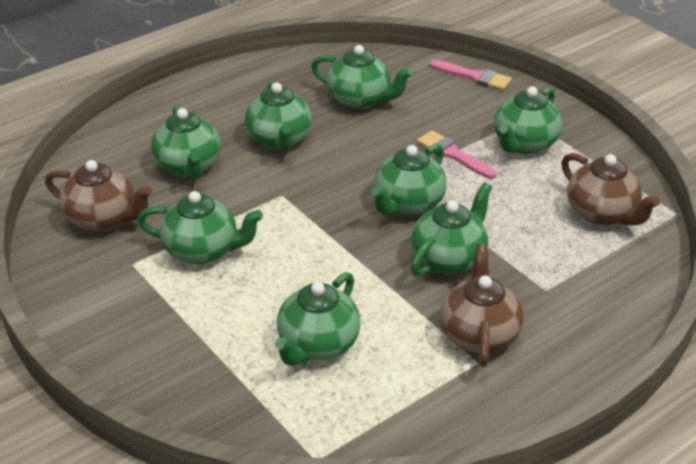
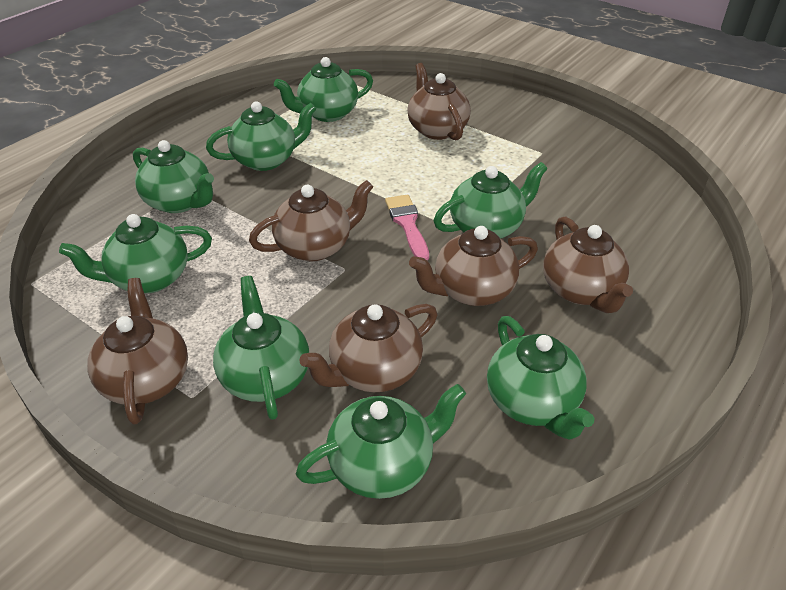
brown teapot: 3 -> 6
pink brush: 2 -> 1

